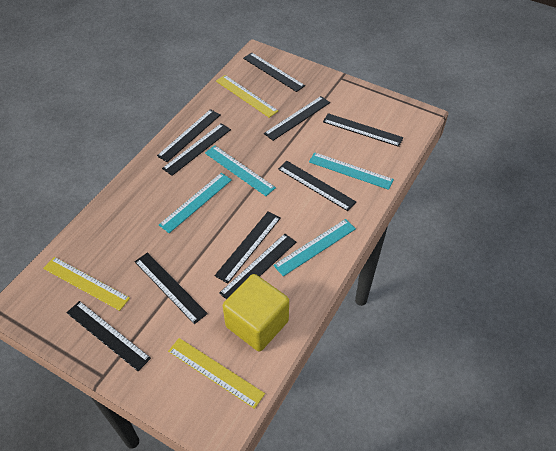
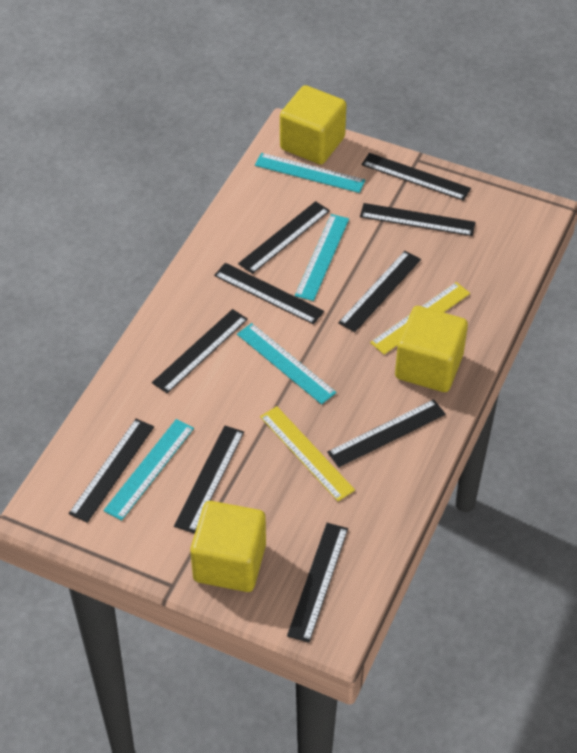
yellow cube: 1 -> 3
yellow ruler: 3 -> 2

